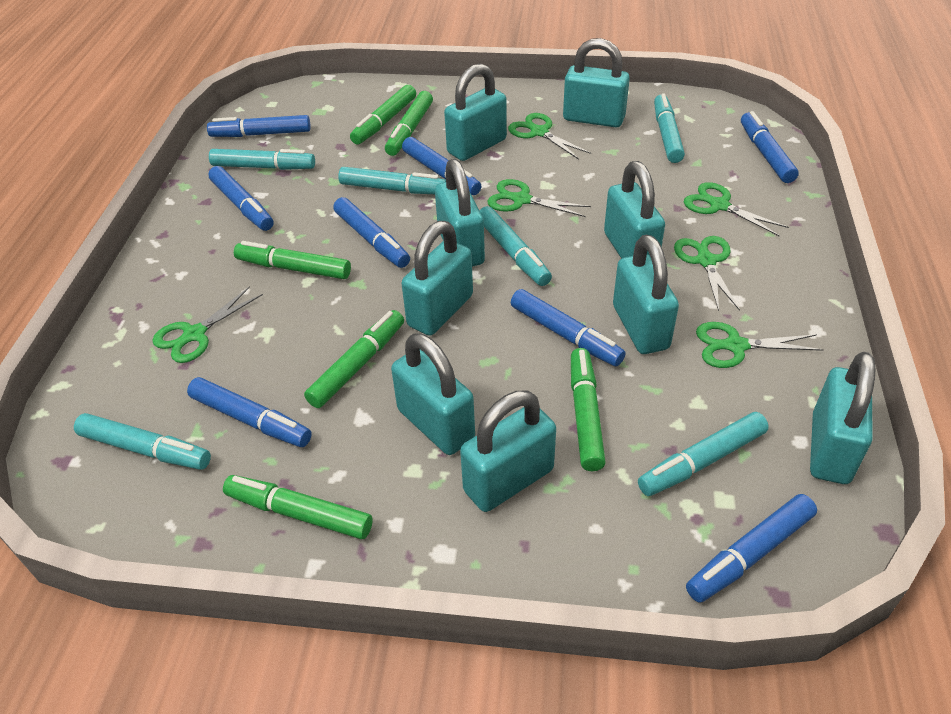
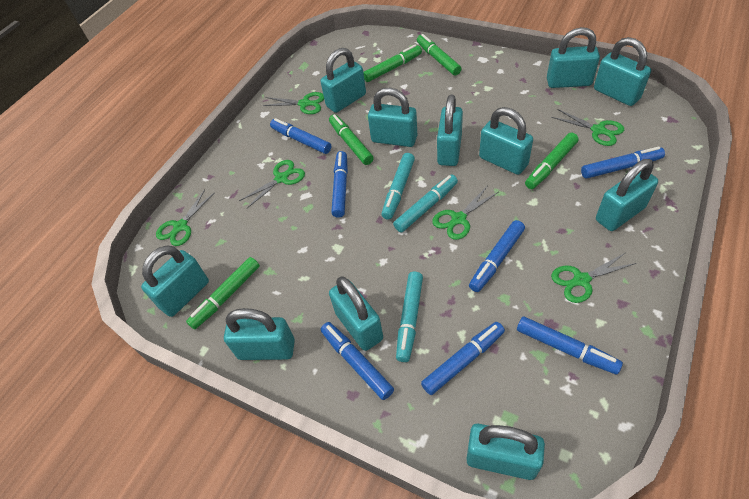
blue marker: 8 -> 7
green marker: 6 -> 5
turquoise marker: 6 -> 3
turquoise padlock: 9 -> 11

